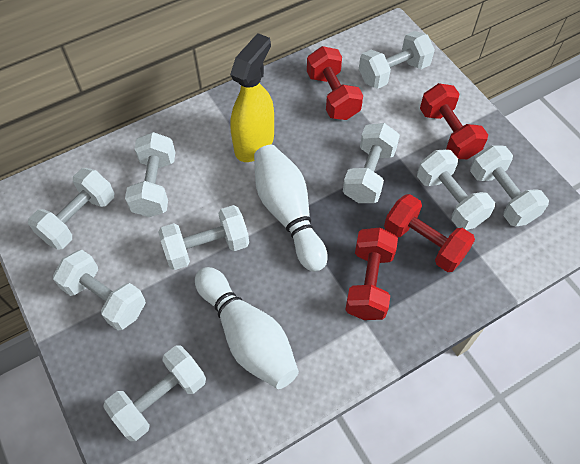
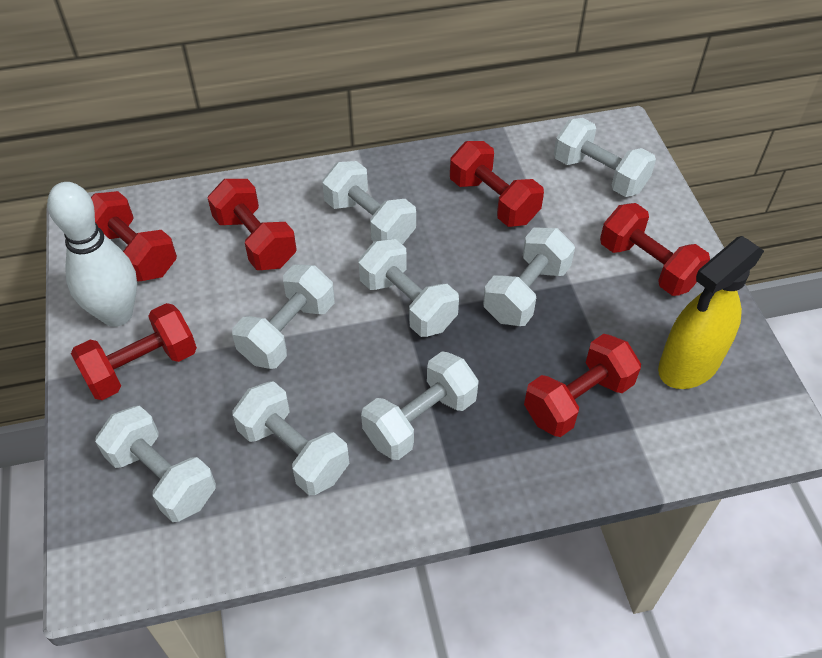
red dumbbell: 4 -> 6
white bowling pin: 2 -> 1
white dumbbell: 9 -> 8

